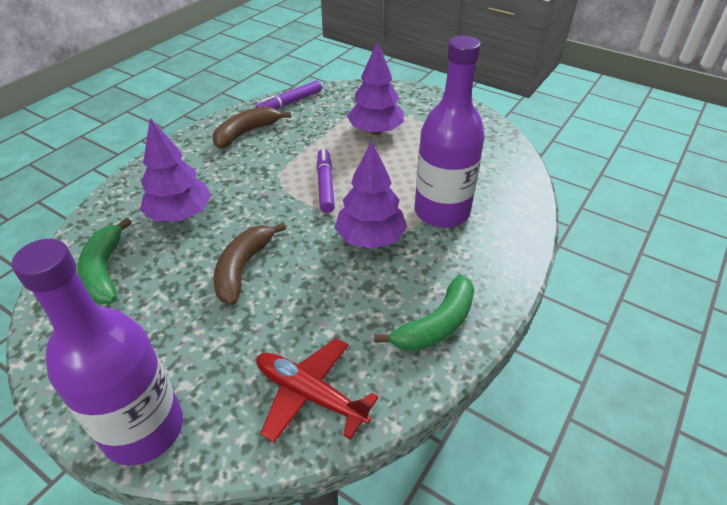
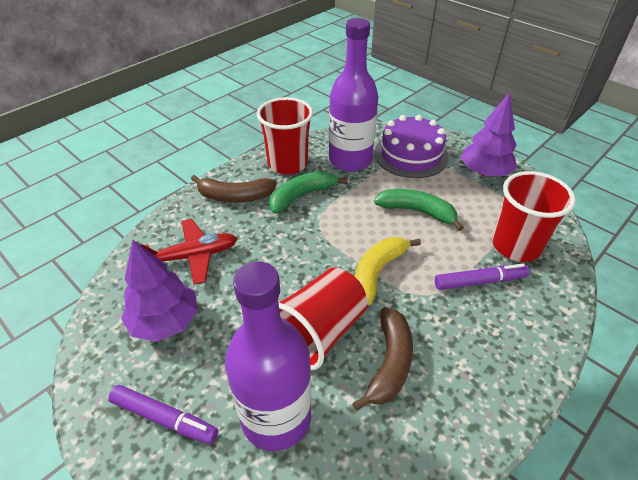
purple cake: 0 -> 1
purple tree: 3 -> 2
red cup: 0 -> 3
yellow banana: 0 -> 1

